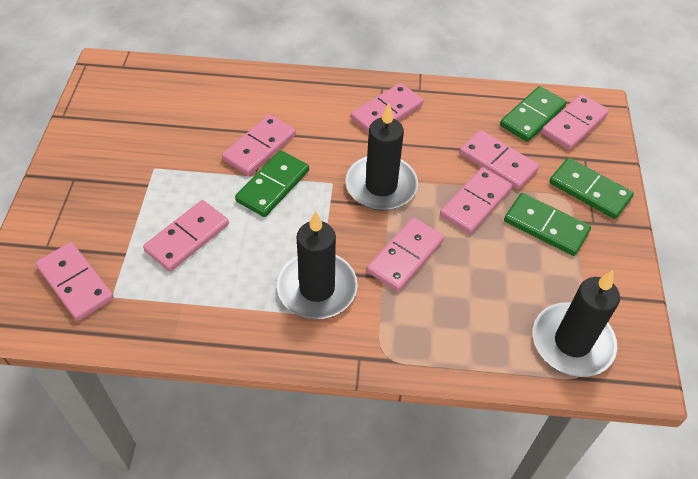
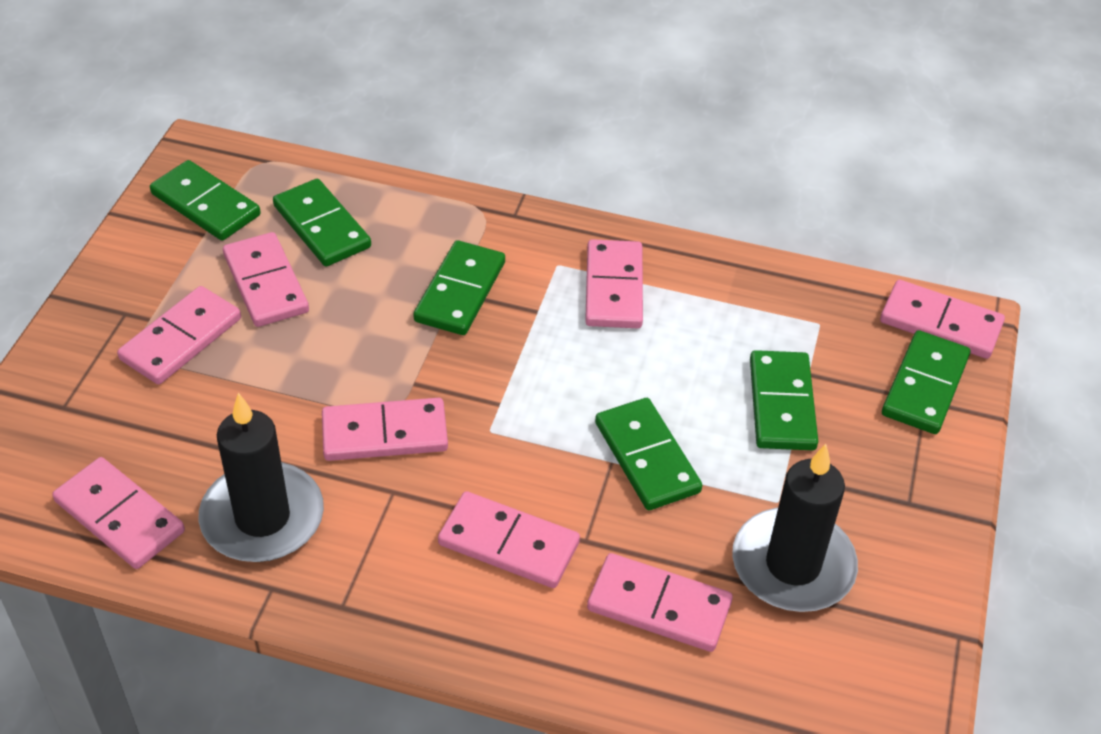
black candle: 3 -> 2
green domino: 4 -> 6

